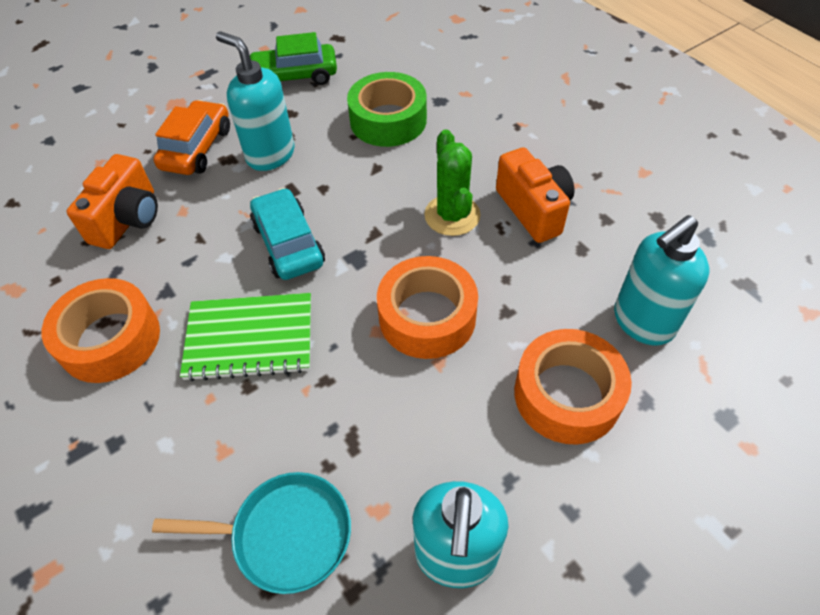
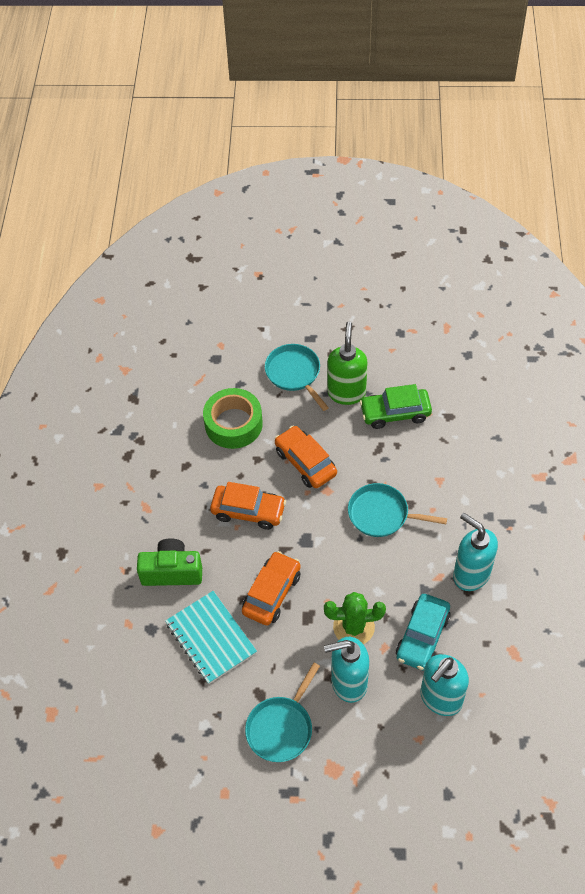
green camera: 0 -> 1
green notebook: 1 -> 0
green soap dispenser: 0 -> 1
orange camera: 2 -> 0
orange car: 1 -> 3
orange tape: 3 -> 0
turquoise notebook: 0 -> 1
turquoise pan: 1 -> 3

